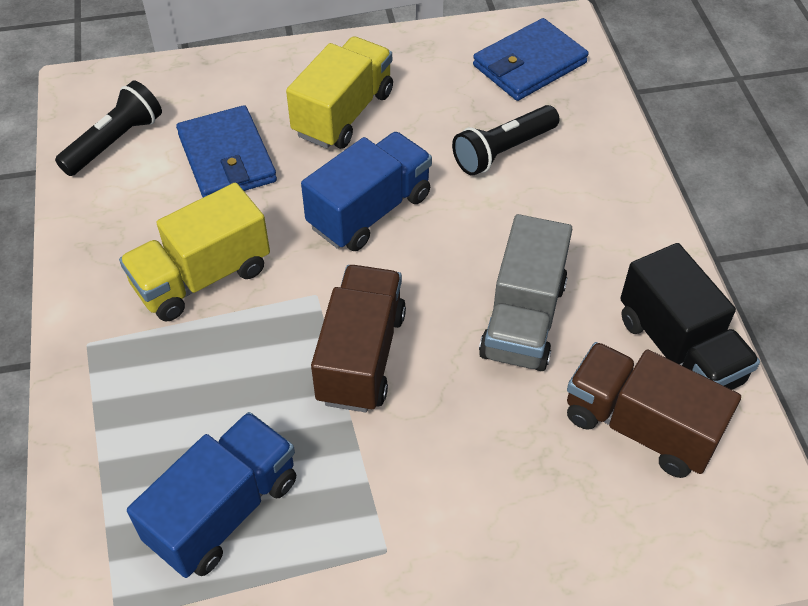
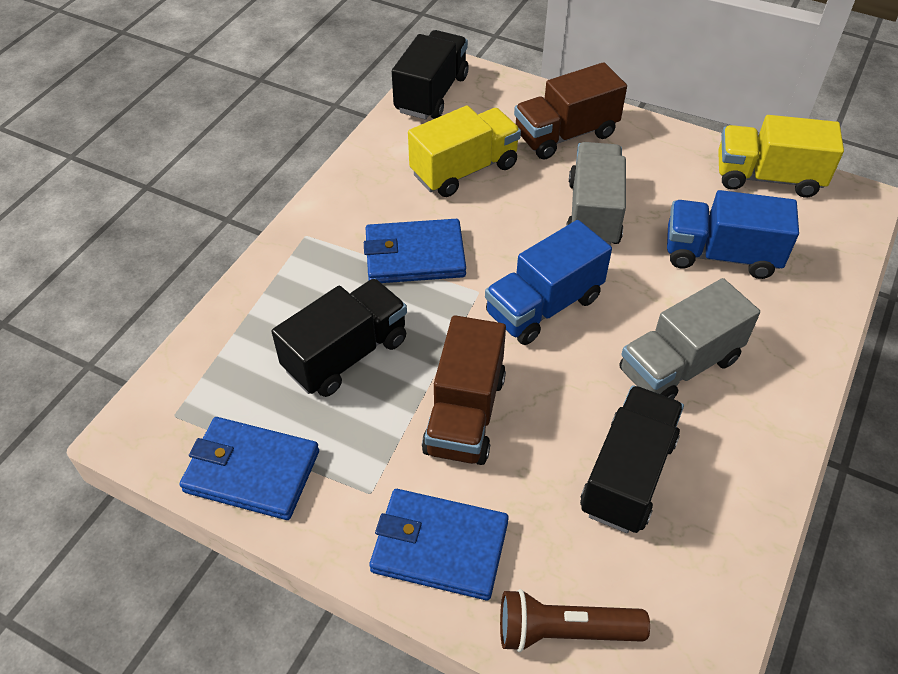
black flashlight: 2 -> 0
black truck: 1 -> 3
blue wallet: 2 -> 3
brown flashlight: 0 -> 1
grey truck: 1 -> 2

